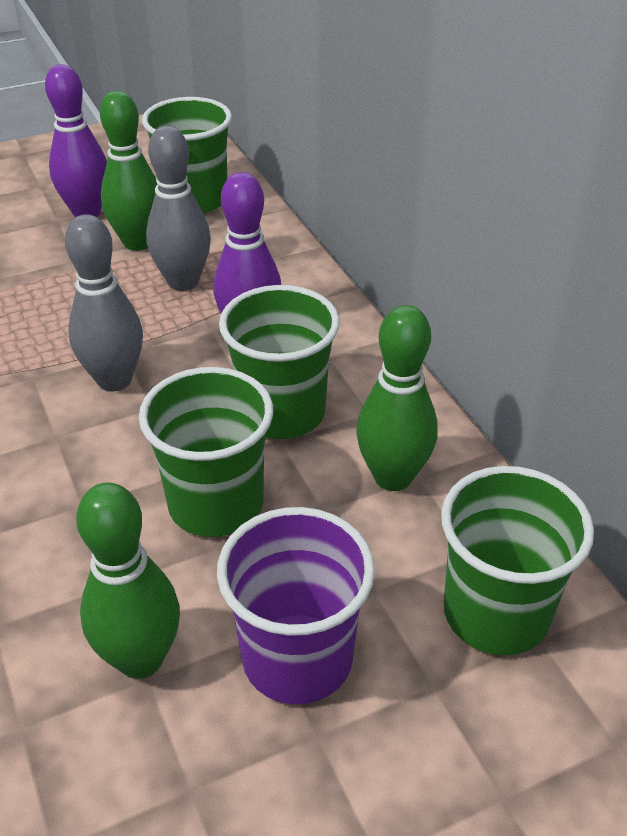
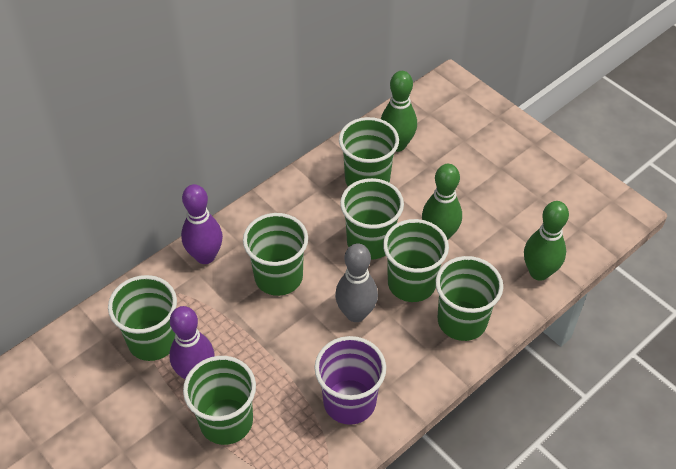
green cup: 4 -> 7
grey bowling pin: 2 -> 1

